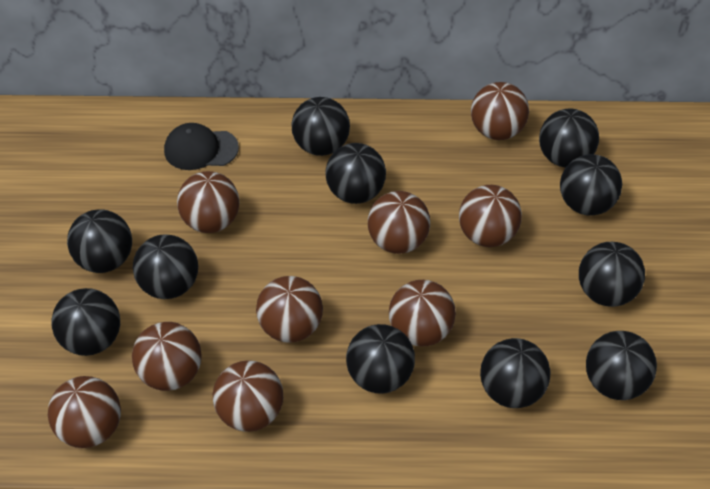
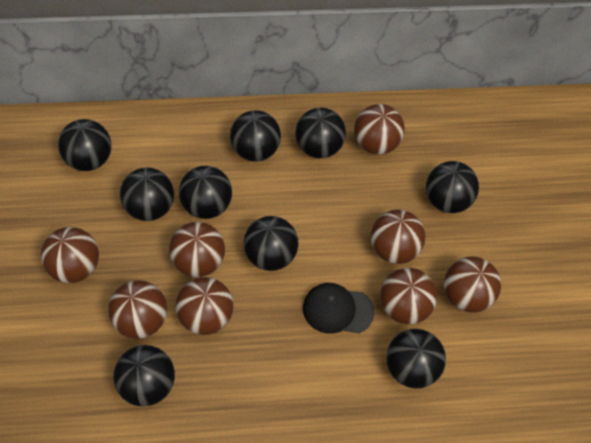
black ball: 11 -> 9
brown ball: 9 -> 8

